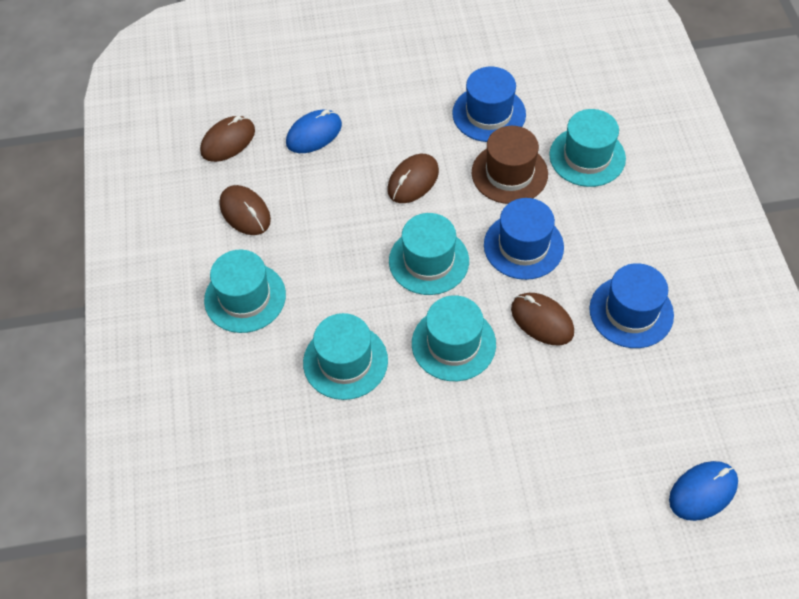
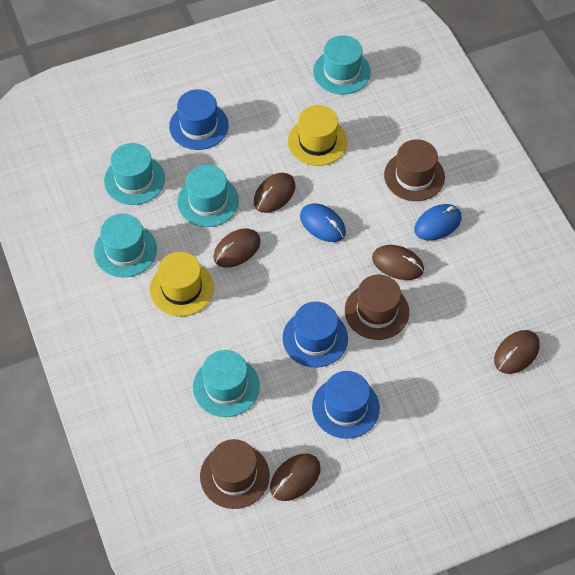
brown hat: 1 -> 3
brown mouse: 4 -> 5
yellow hat: 0 -> 2

